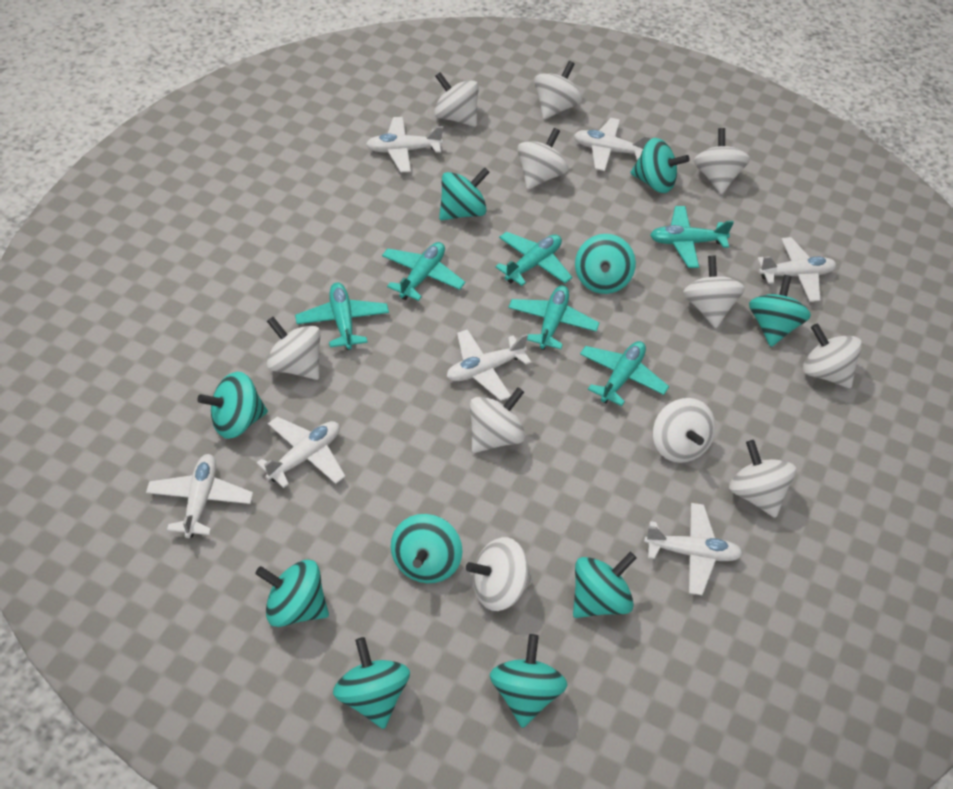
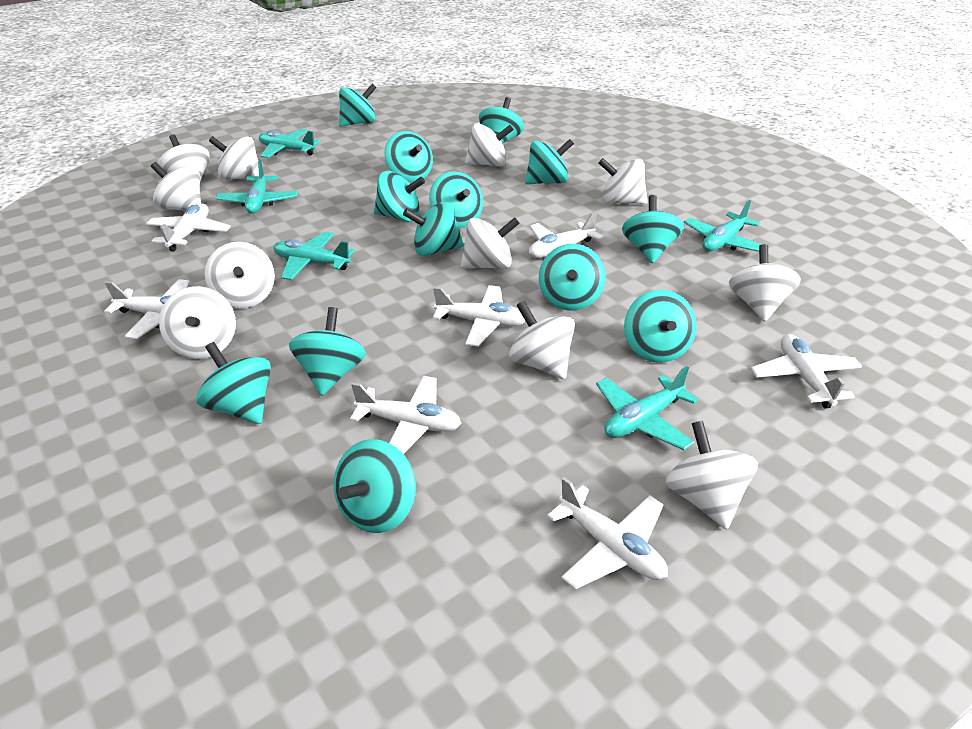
turquoise plane: 6 -> 5
turquoise spinning top: 10 -> 13

